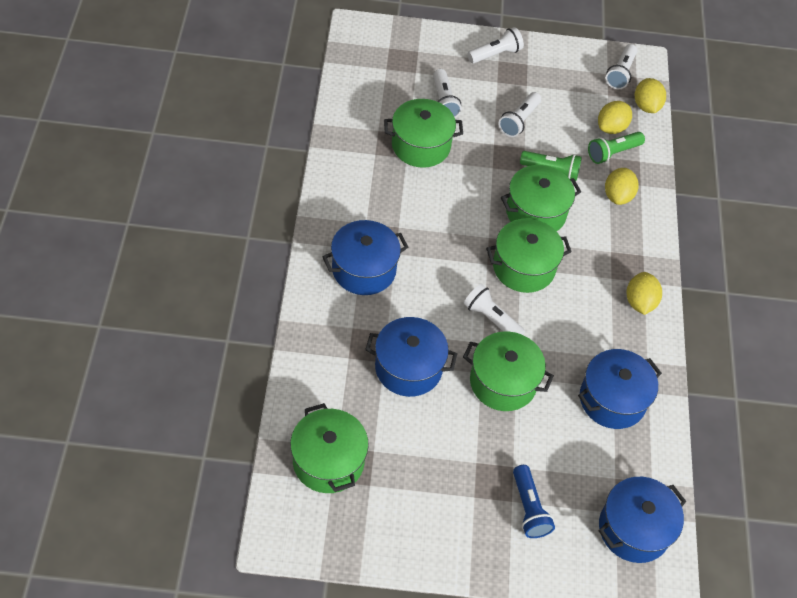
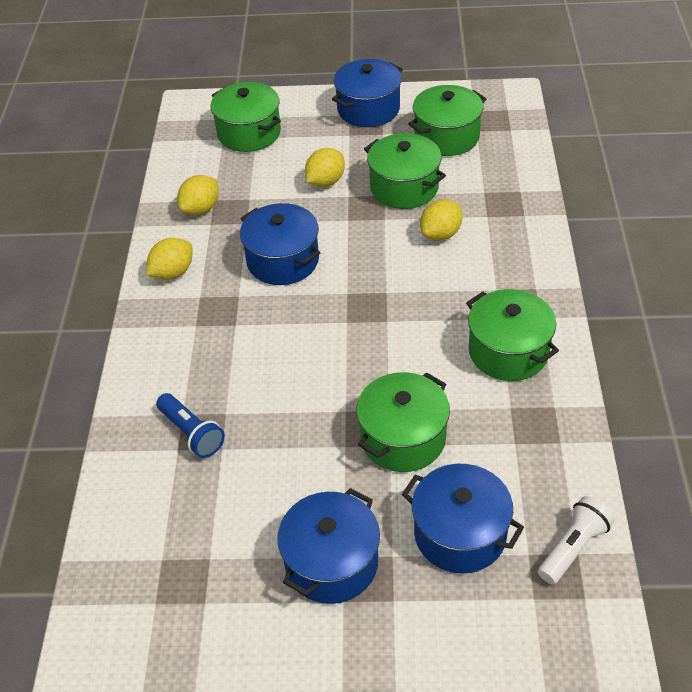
green flashlight: 2 -> 0
white flashlight: 5 -> 1

